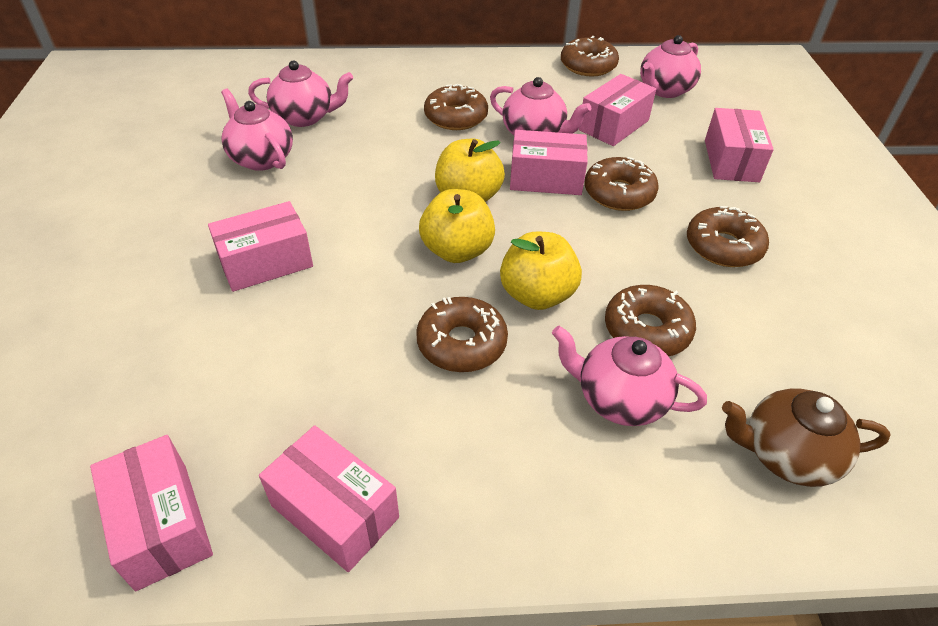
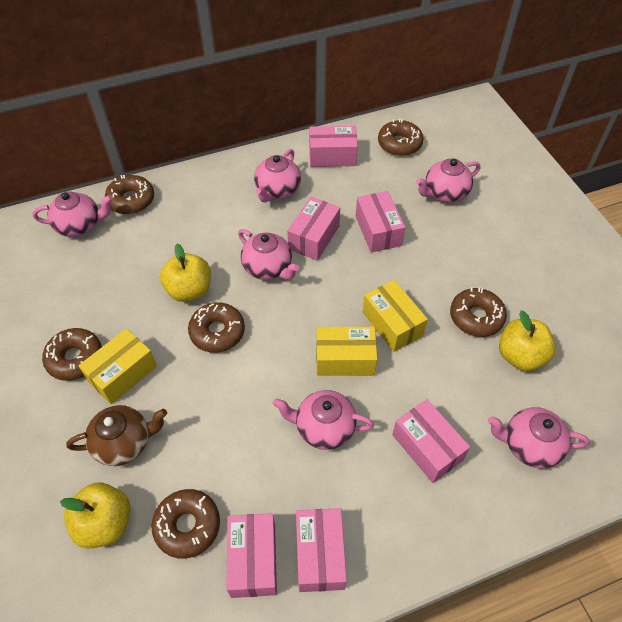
pink teapot: 5 -> 6
yellow box: 0 -> 3

